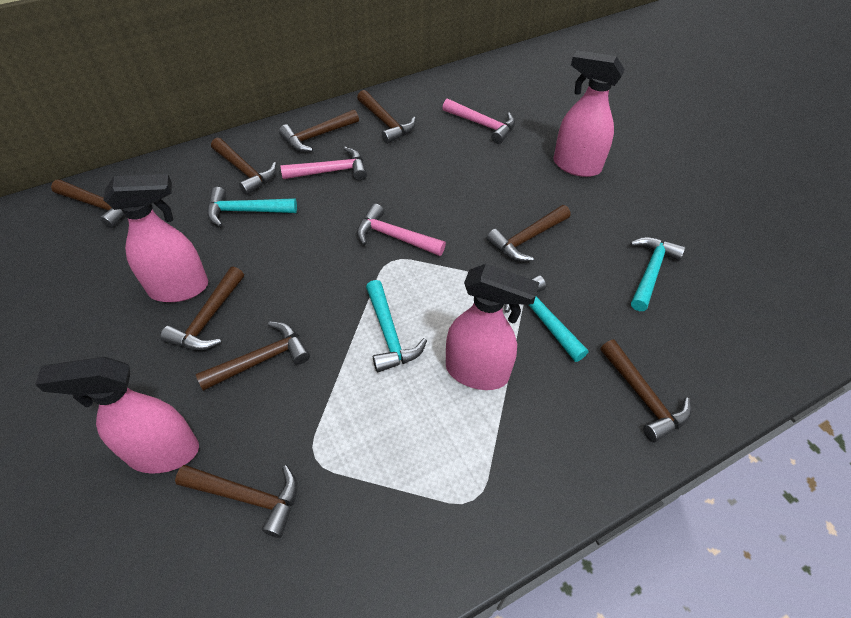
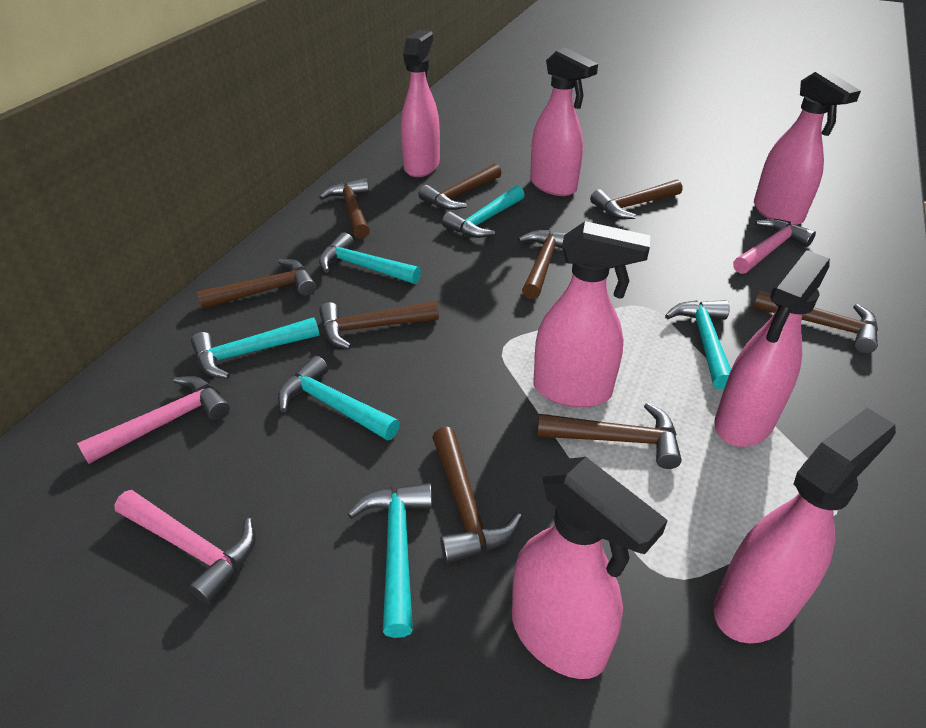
pink spray bottle: 4 -> 7
turquoise hammer: 4 -> 6

